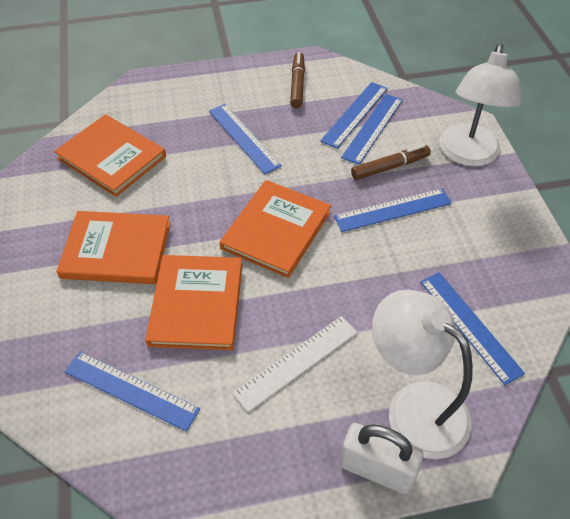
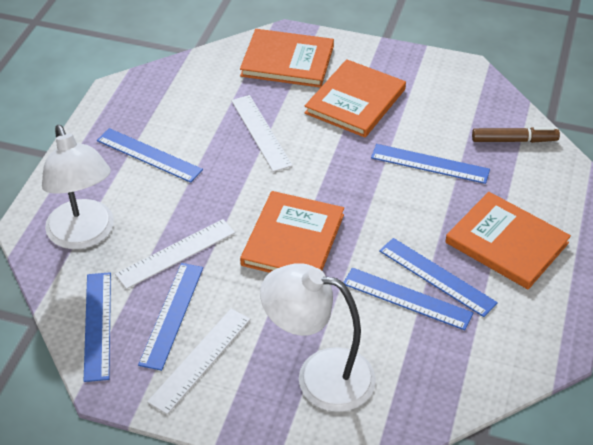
brown marker: 2 -> 1
white padlock: 1 -> 0
white ruler: 1 -> 3

